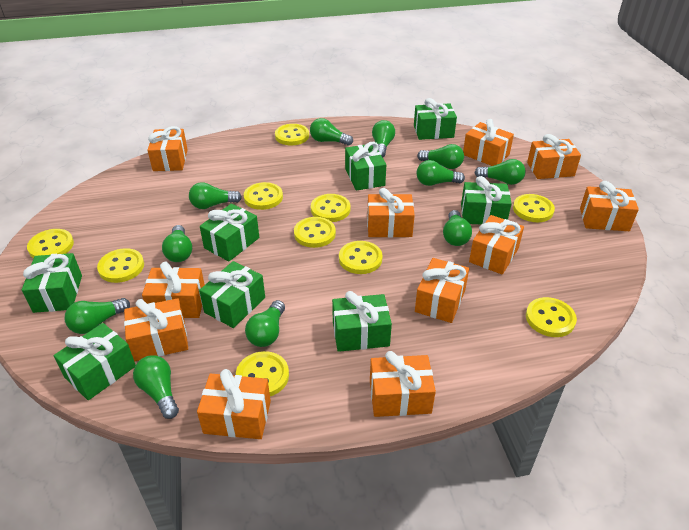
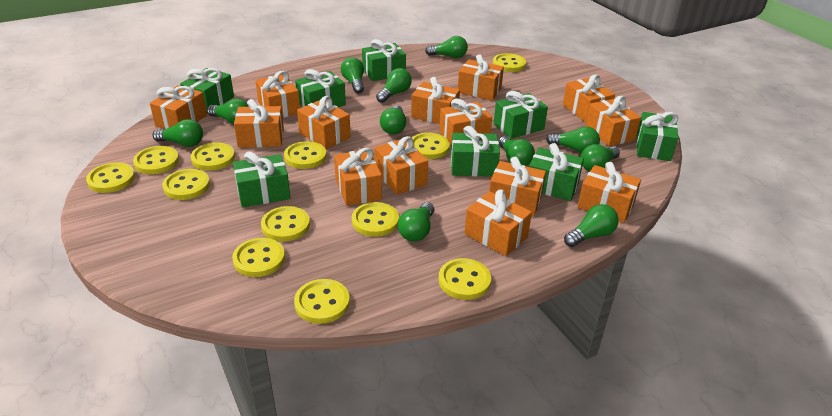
orange gift: 11 -> 14
yellow button: 10 -> 12

